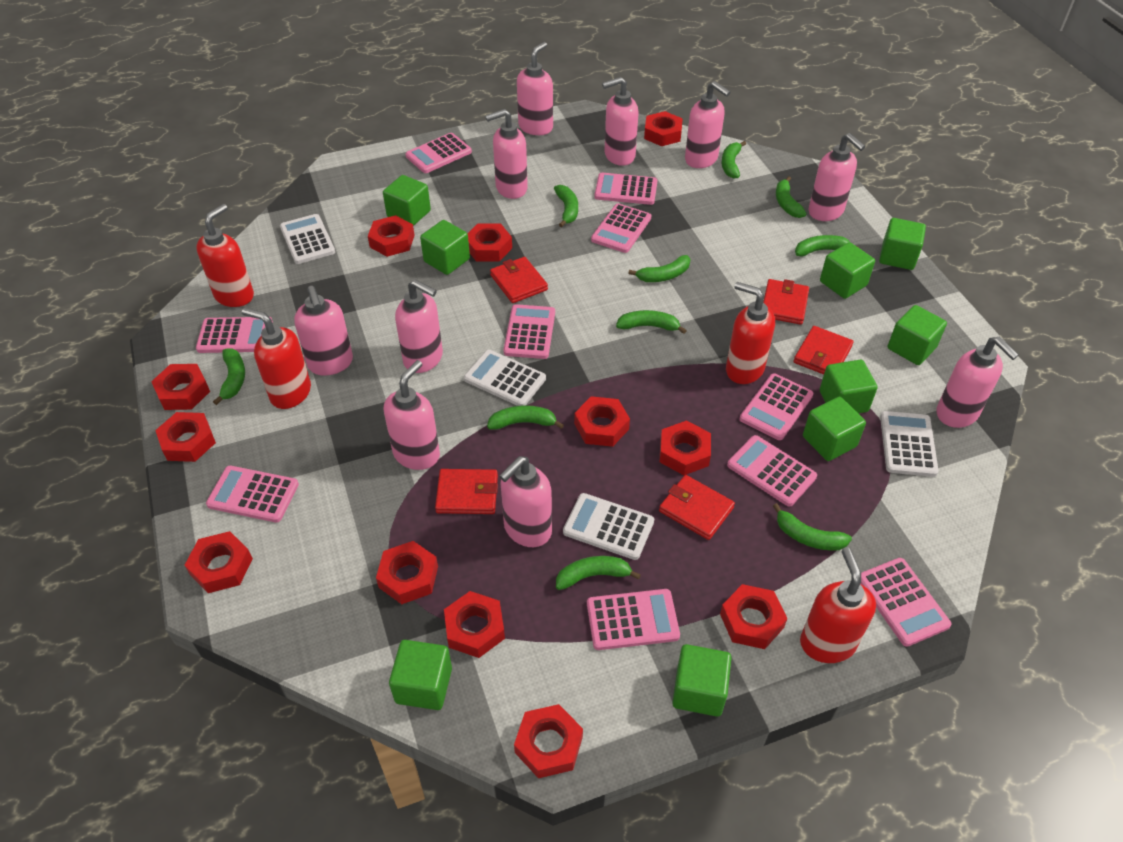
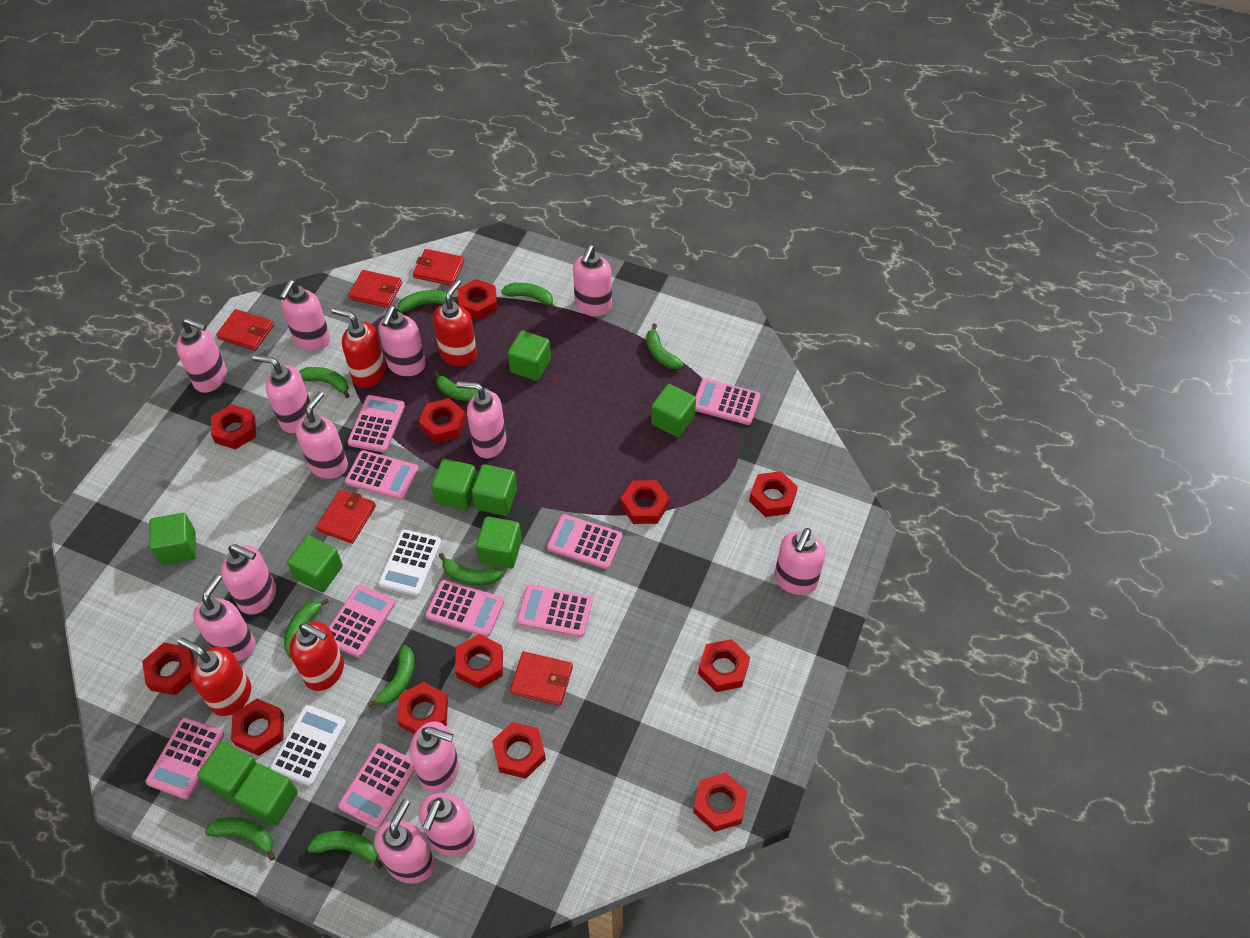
pink calculator: 10 -> 9
pink soap dispenser: 10 -> 13
white calculator: 4 -> 2

